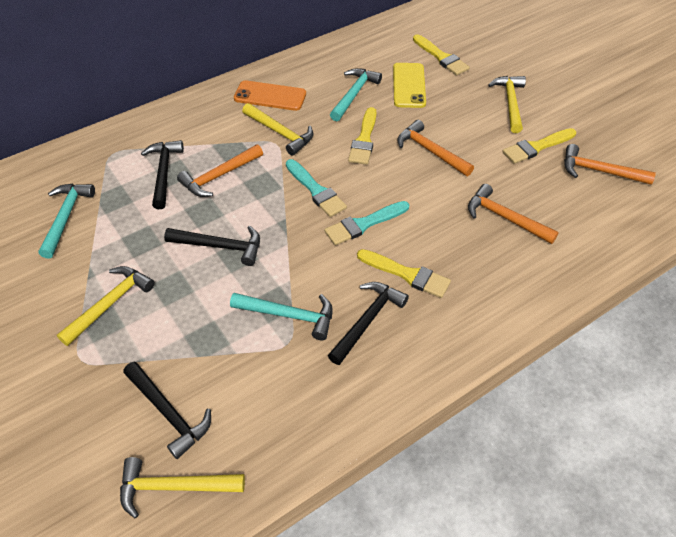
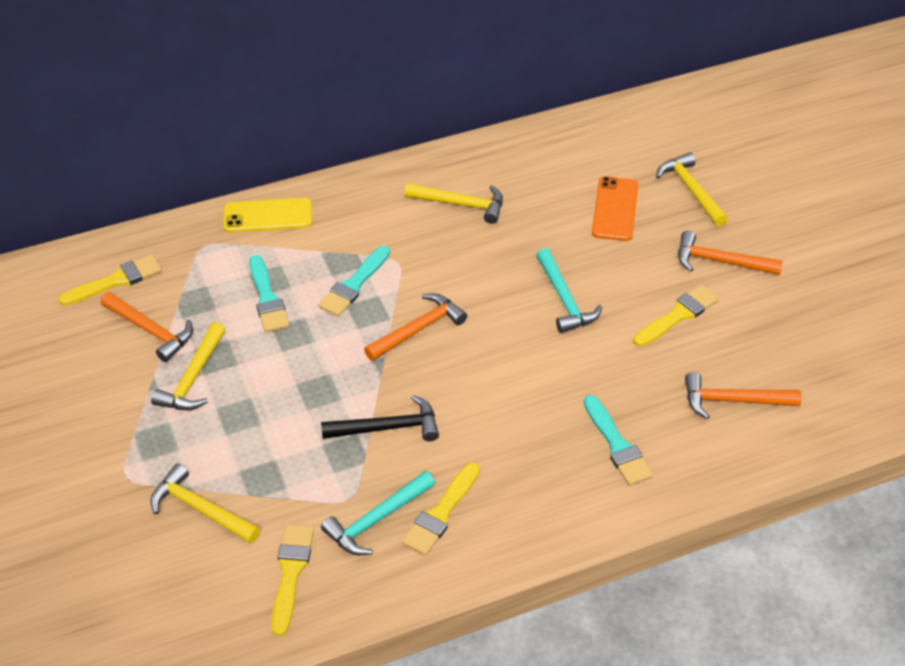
black hammer: 4 -> 1
turquoise brush: 2 -> 3
turquoise hammer: 3 -> 2

